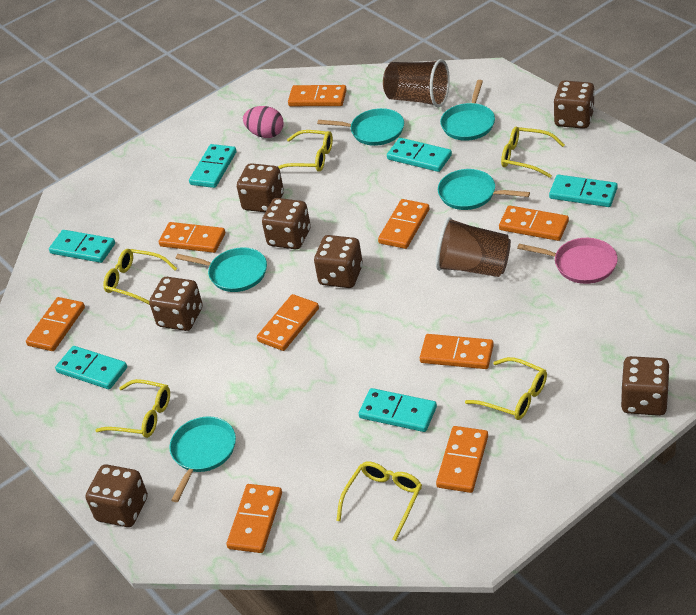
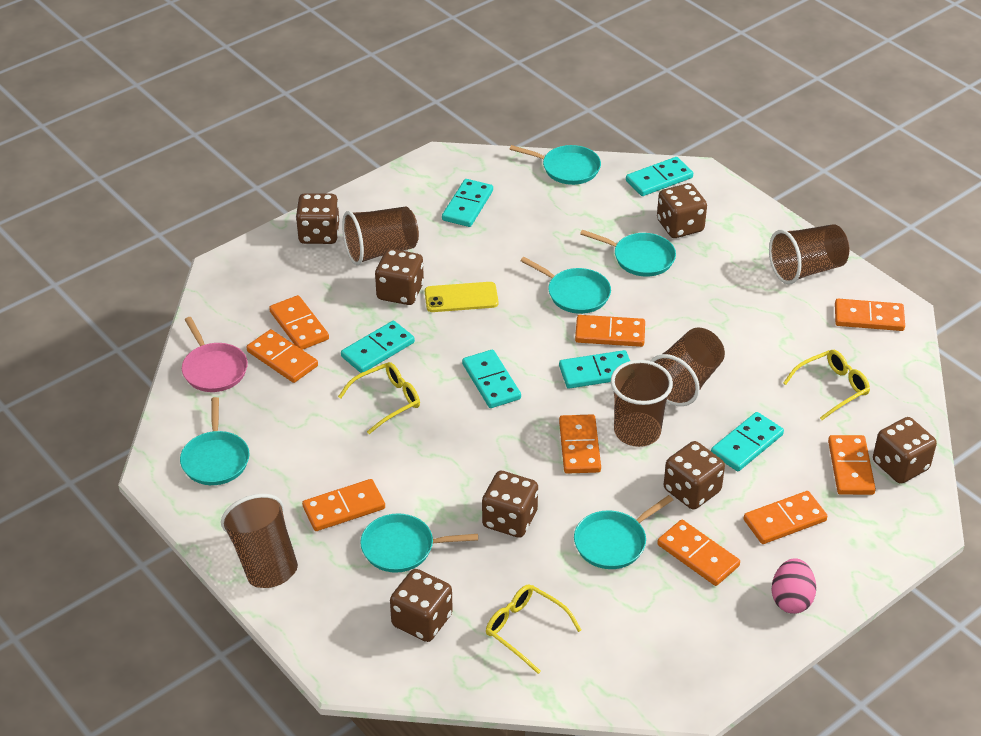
brown cup: 2 -> 5
turquoise pan: 5 -> 6
yellow glasses: 6 -> 3
yellow phone: 0 -> 1

